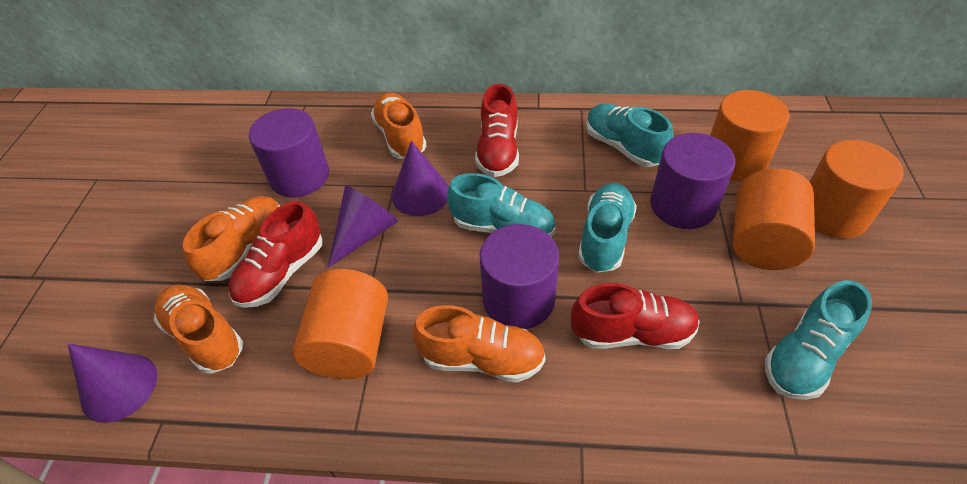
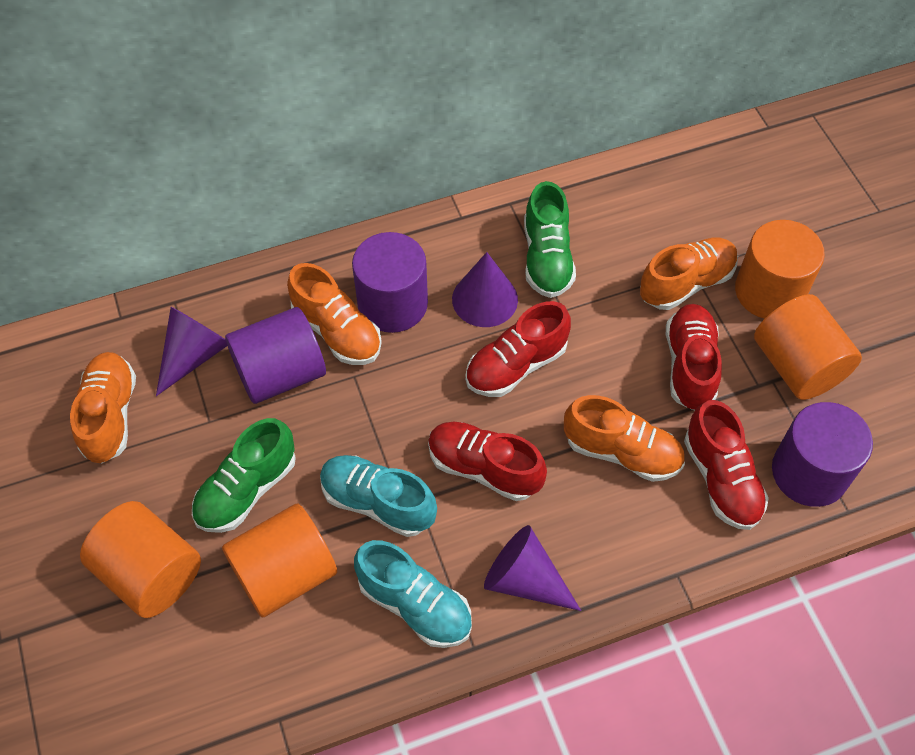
green shoe: 0 -> 2
red shoe: 3 -> 4
turquoise shoe: 4 -> 2

